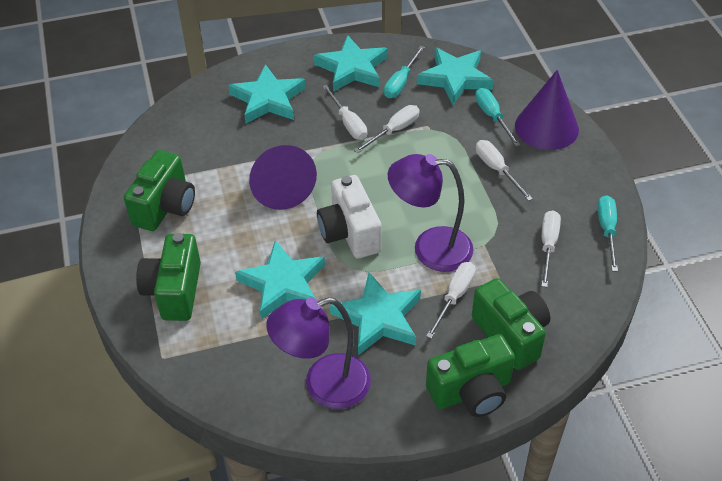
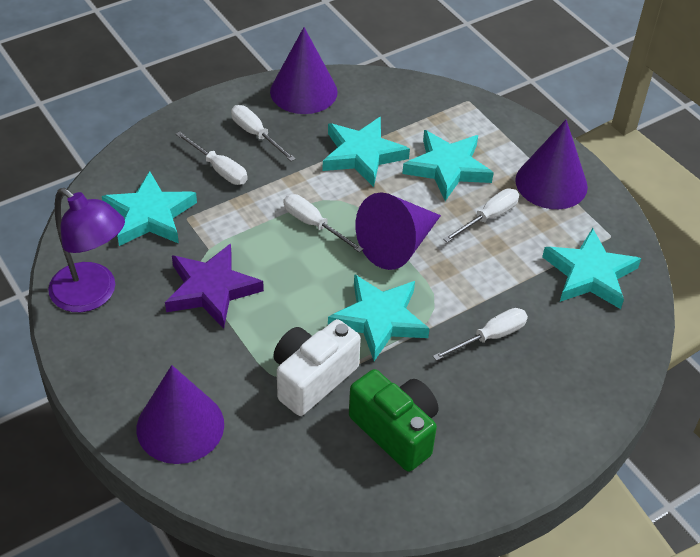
green camera: 4 -> 1
purple cone: 2 -> 4
purple lamp: 2 -> 1
purple star: 0 -> 1
turquoise screwdriver: 3 -> 0

